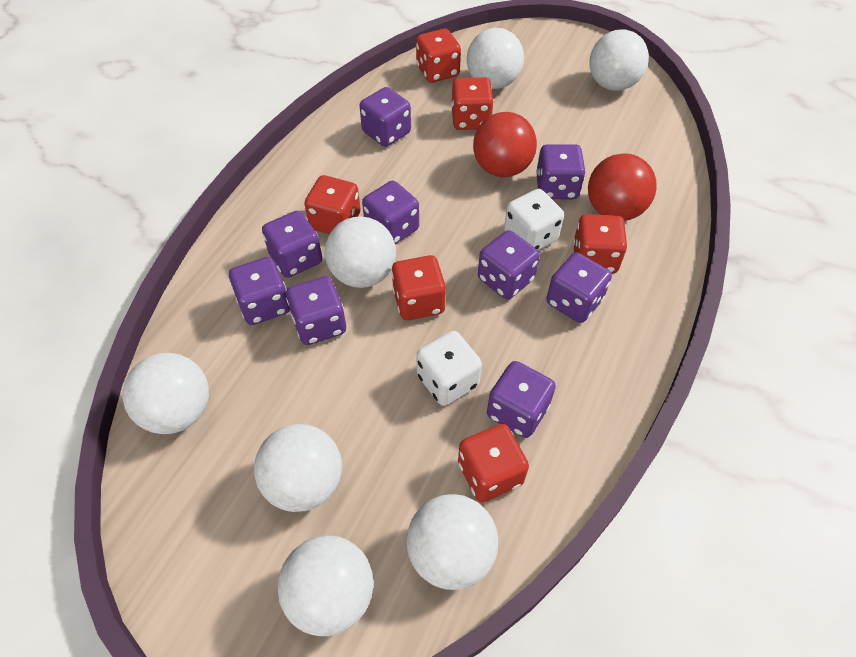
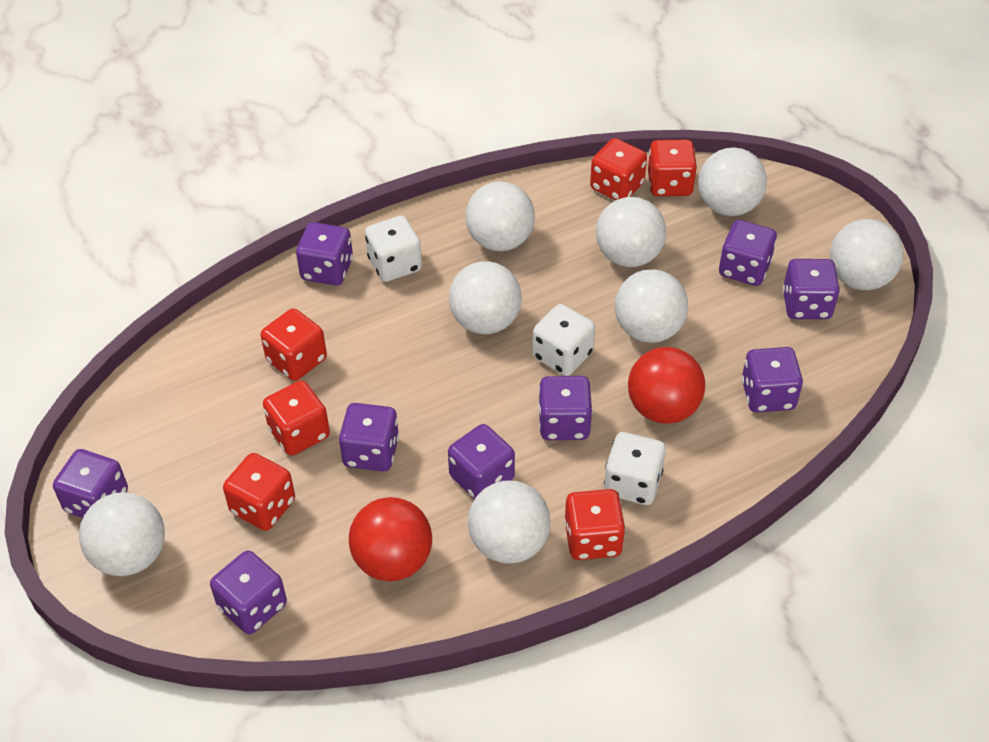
white ball: 7 -> 8
white dice: 2 -> 3

